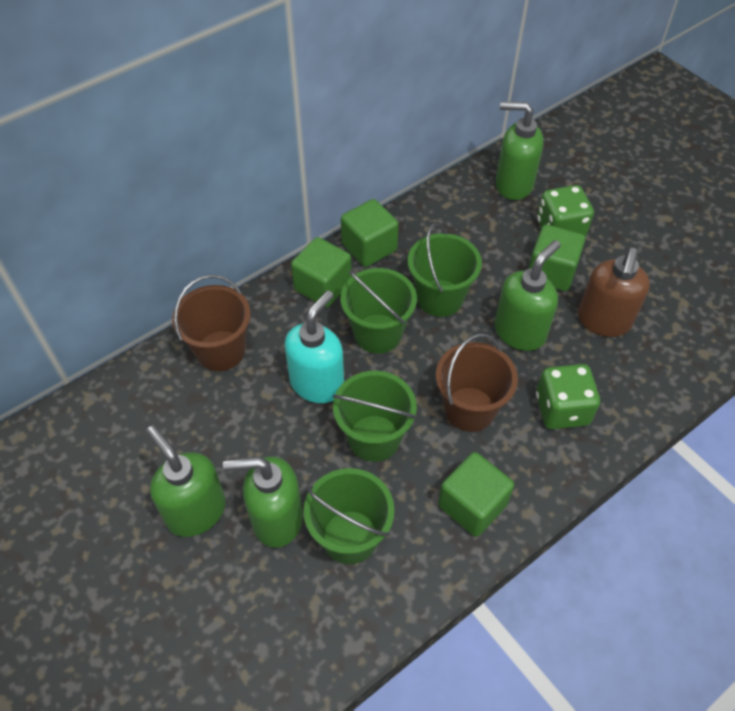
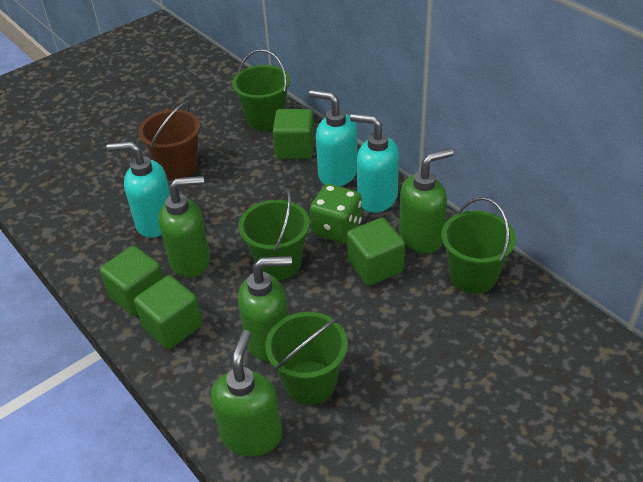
brown bucket: 2 -> 1
brown soap dispenser: 1 -> 0
green dice: 2 -> 1
turquoise soap dispenser: 1 -> 3

